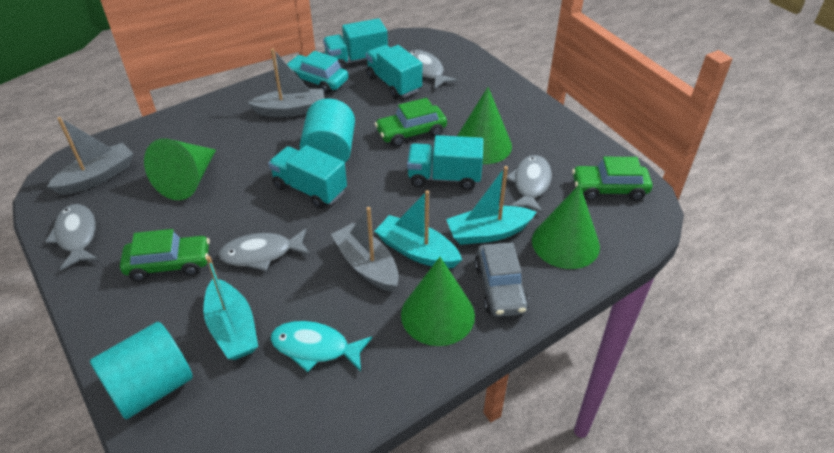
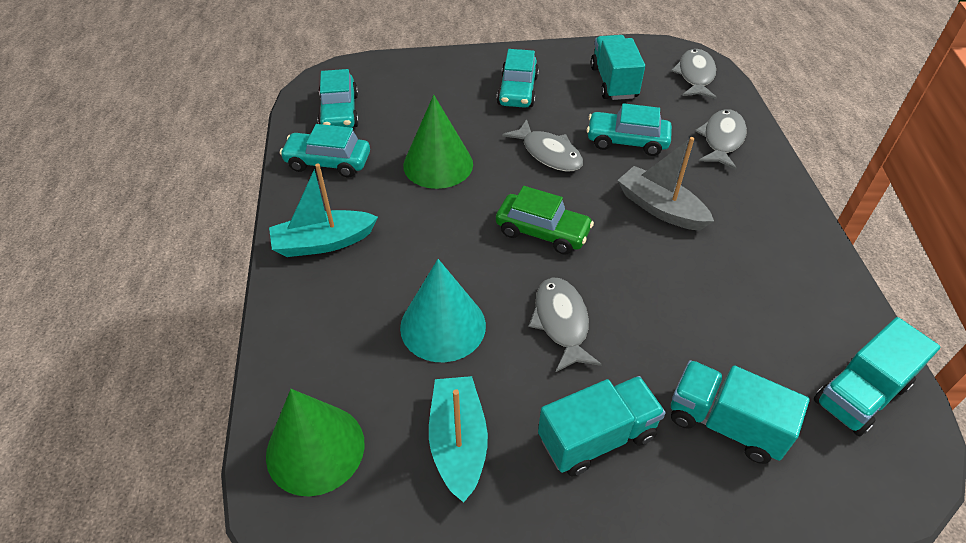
green car: 3 -> 1
green cone: 4 -> 2
grey boat: 3 -> 1
grey car: 1 -> 0
turquoise boat: 3 -> 2
turquoise car: 1 -> 4
turquoise cone: 0 -> 1
turquoise cylinder: 2 -> 0
turquoise fish: 1 -> 0

